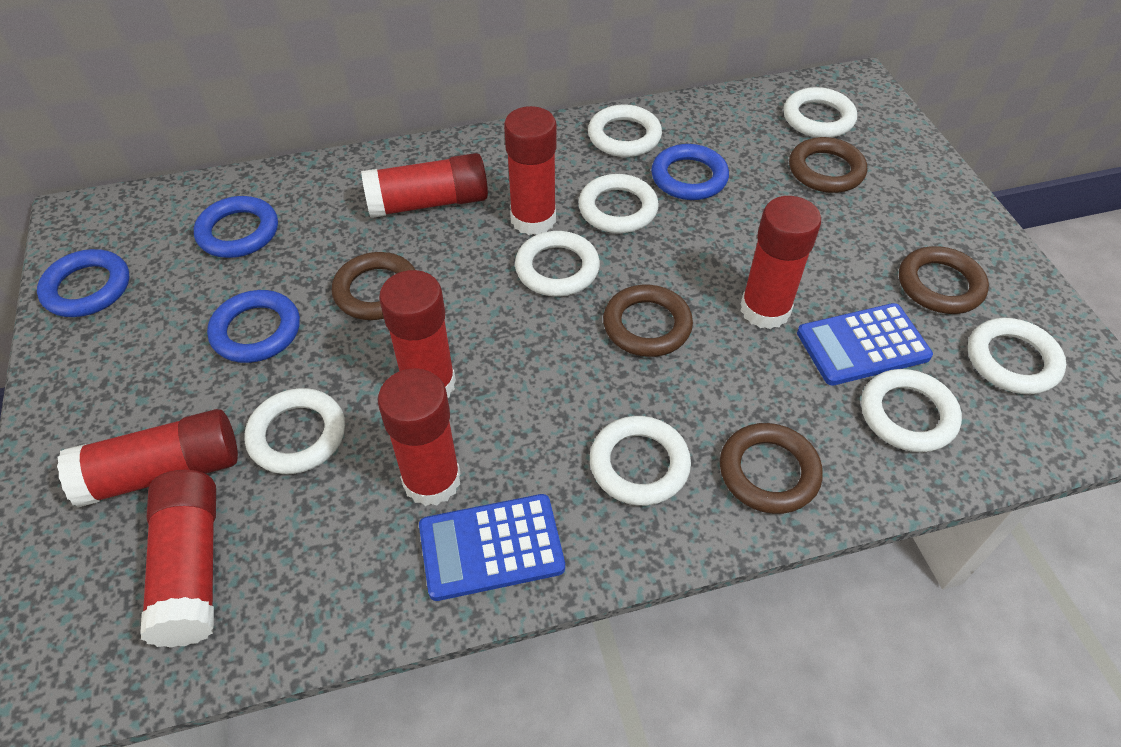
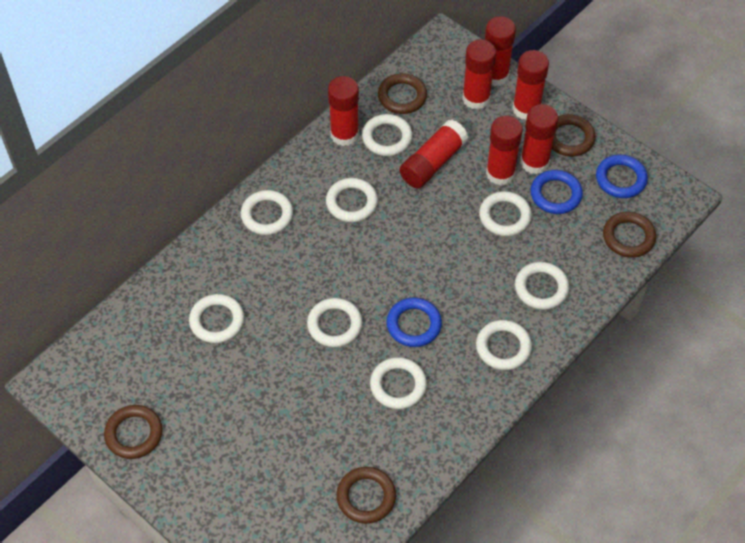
blue calculator: 2 -> 0
blue ring: 4 -> 3
white ring: 8 -> 9

